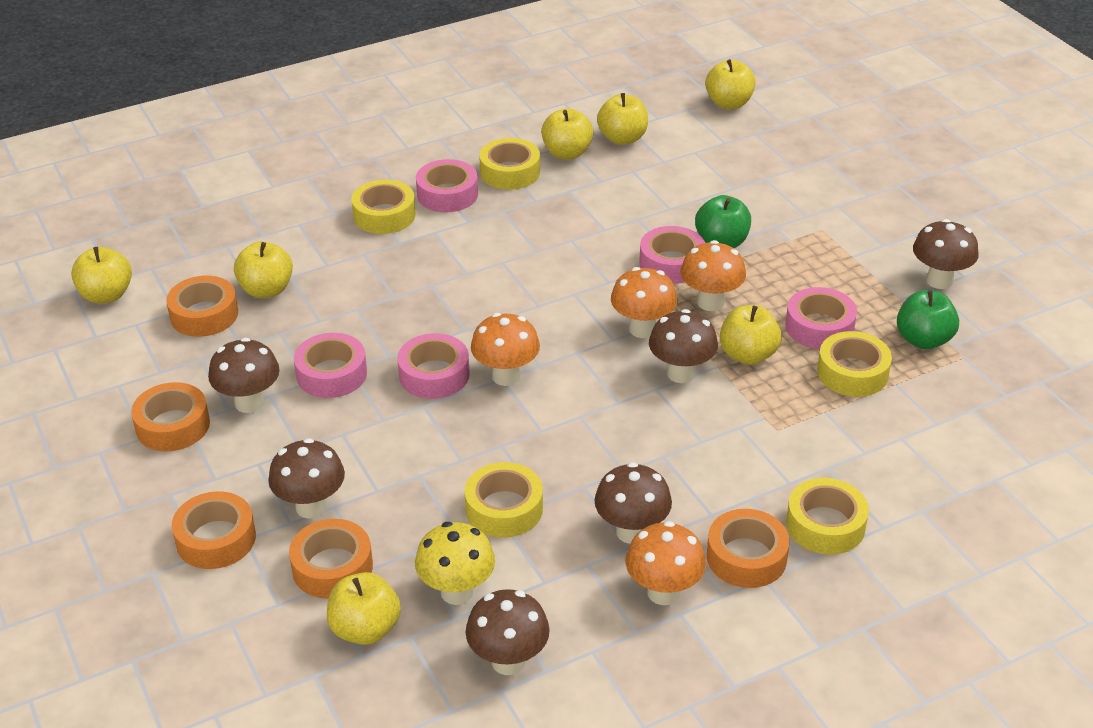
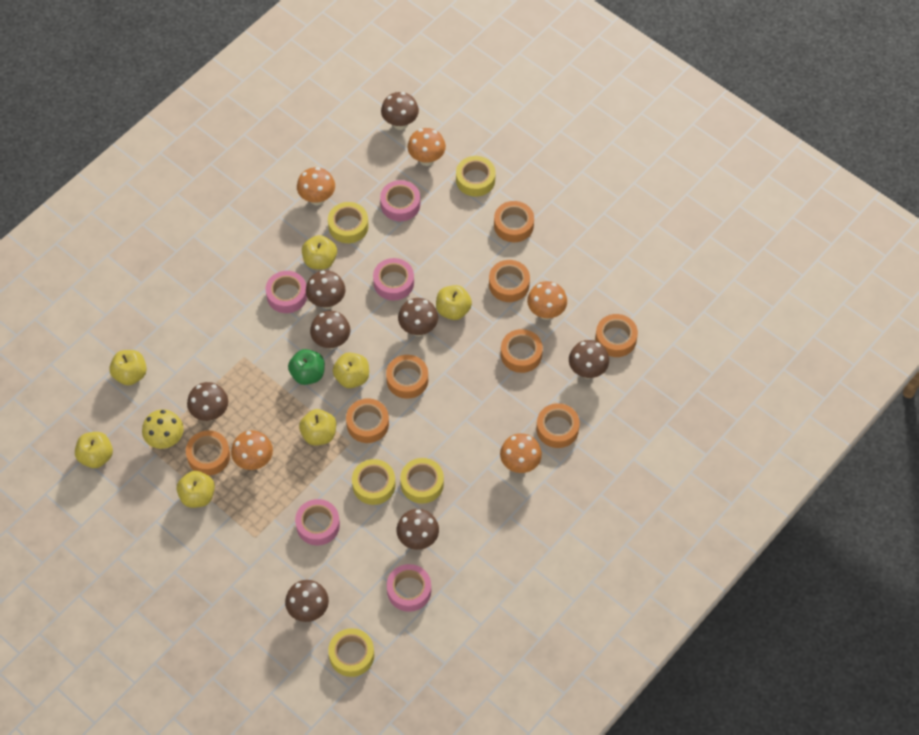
brown mushroom: 6 -> 8
green apple: 2 -> 1
orange mushroom: 4 -> 5
orange tape: 5 -> 8

